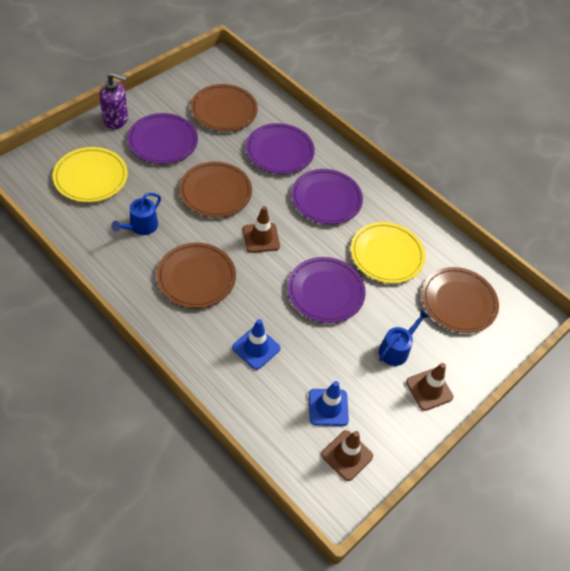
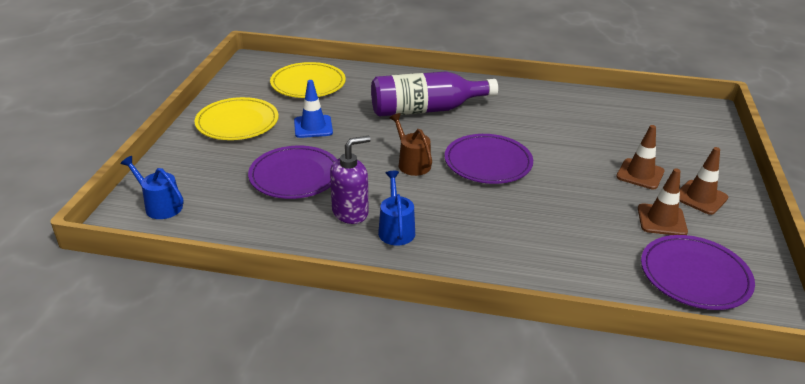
blue traffic cone: 2 -> 1
brown plate: 4 -> 0
brown watering can: 0 -> 1
purple bottle: 0 -> 1
purple plate: 4 -> 3

